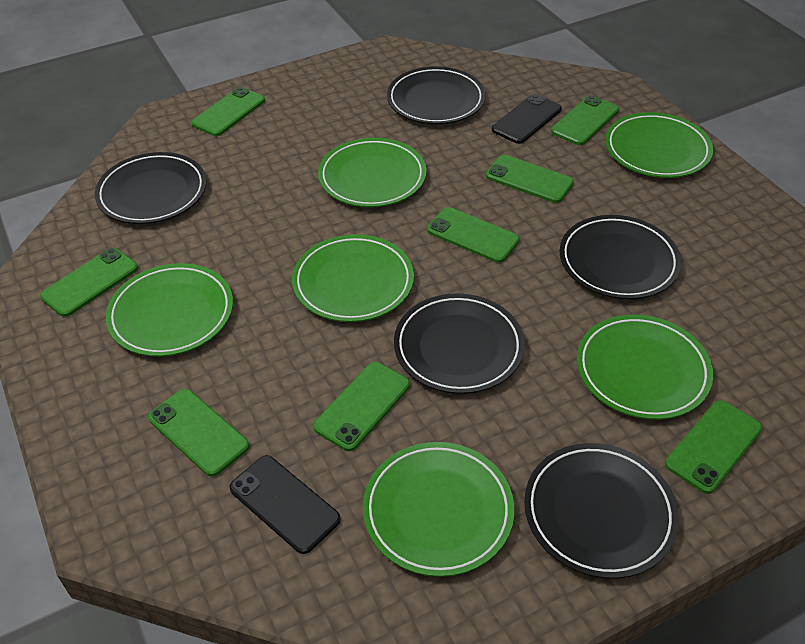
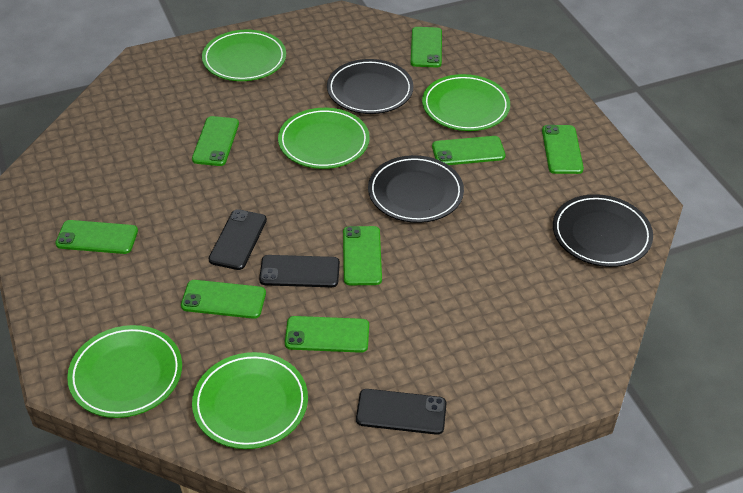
black phone: 2 -> 3
black plate: 5 -> 3
green plate: 6 -> 5

